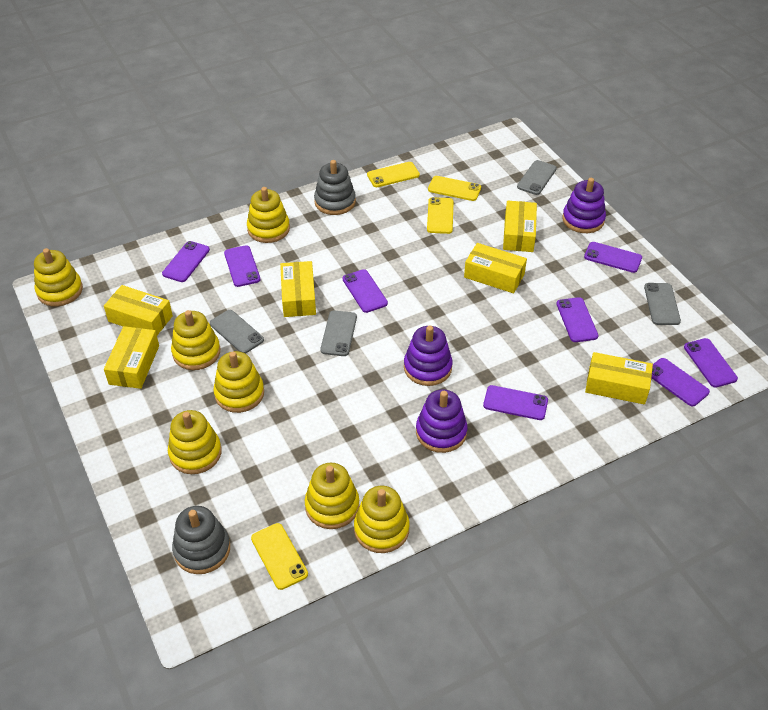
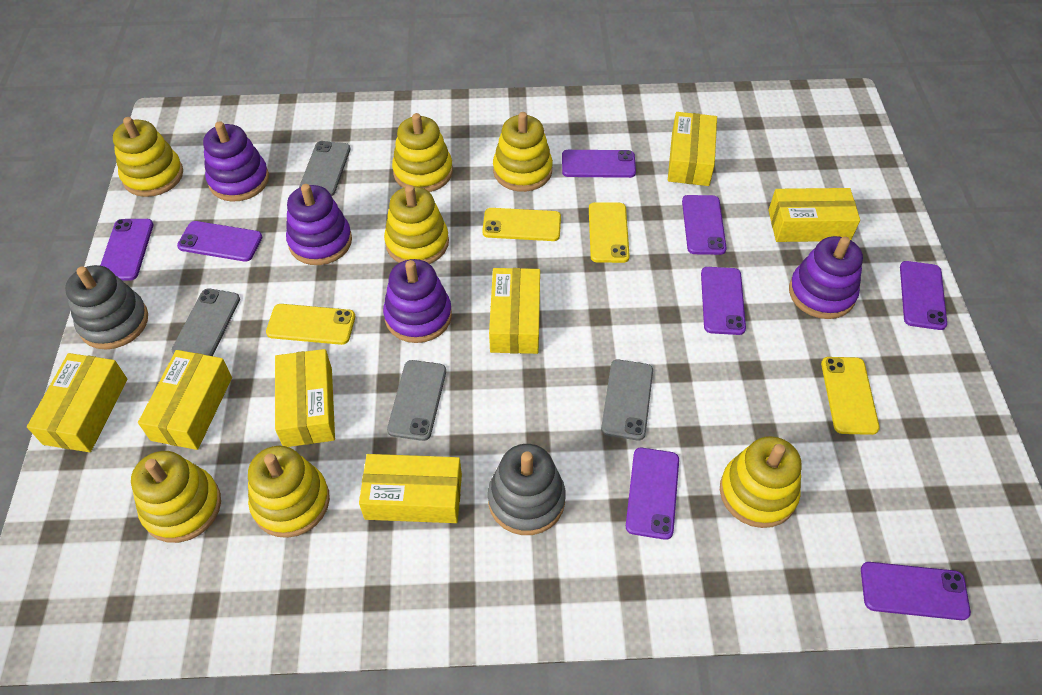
purple stacking toy: 3 -> 4
yellow box: 6 -> 7

